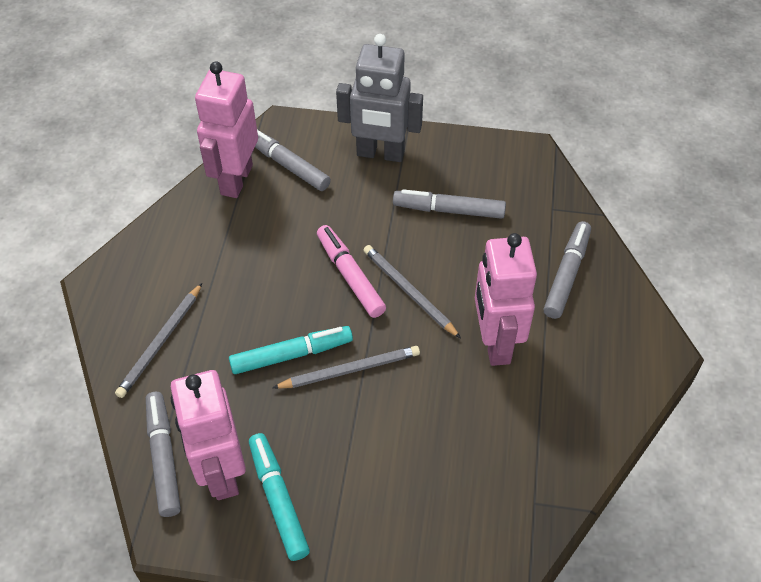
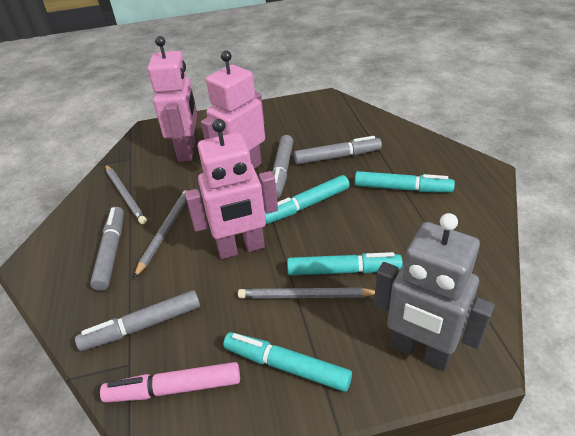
turquoise marker: 2 -> 4

